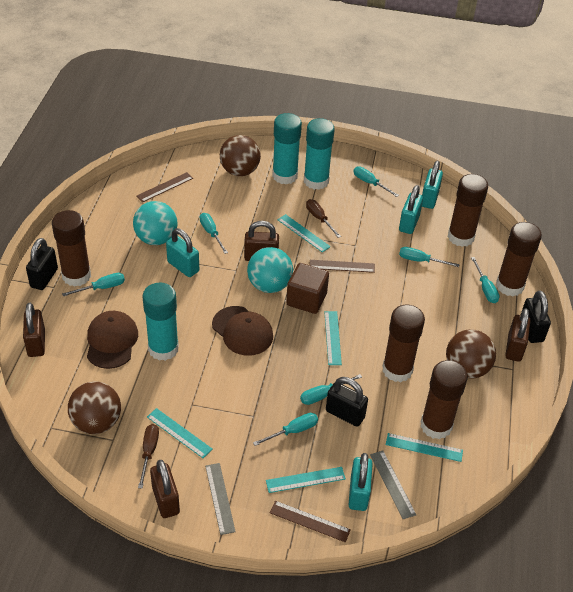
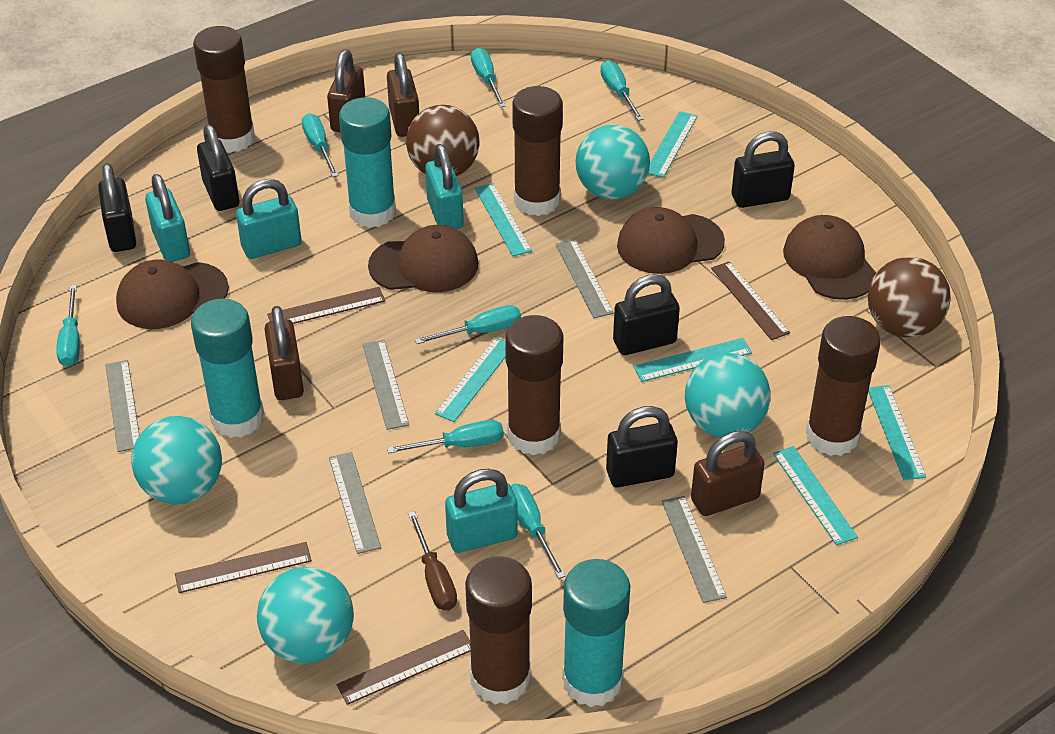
black padlock: 3 -> 5
brown ball: 3 -> 2
brown cap: 2 -> 4
brown cube: 1 -> 0
brown ruler: 3 -> 4
brown screwdriver: 2 -> 1
grey ruler: 2 -> 5
turquoise ball: 2 -> 4
turquoise ruler: 5 -> 6

